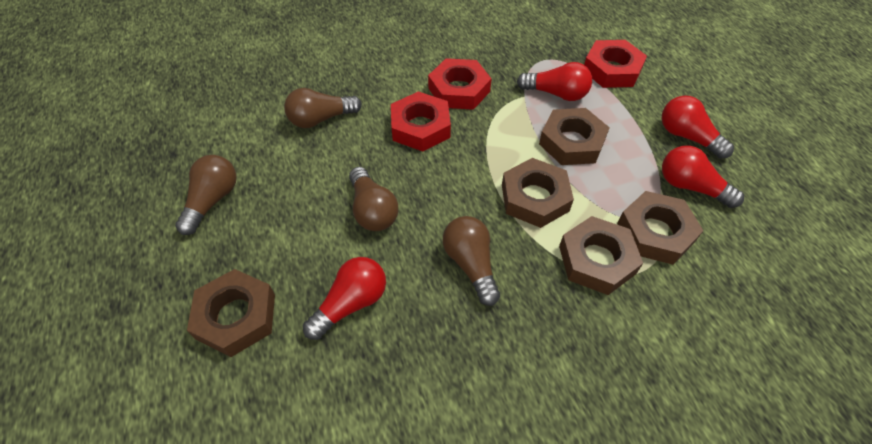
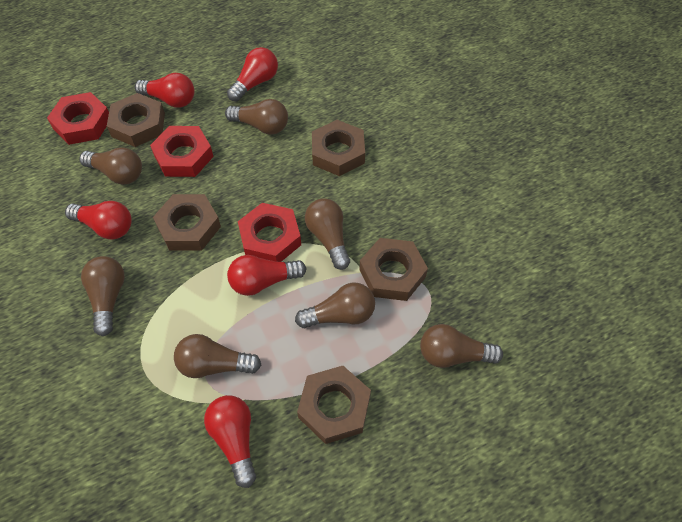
brown light bulb: 4 -> 7
red light bulb: 4 -> 5

